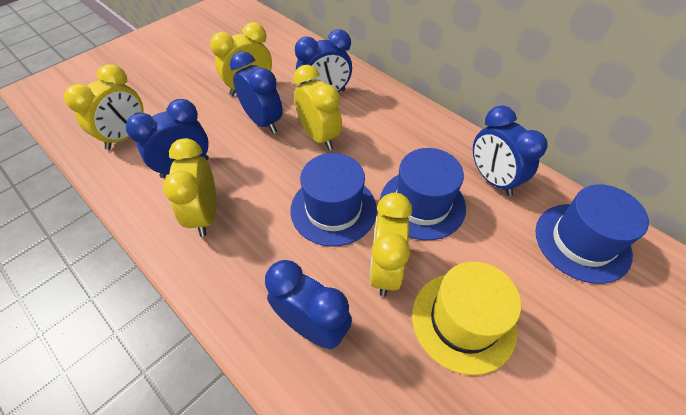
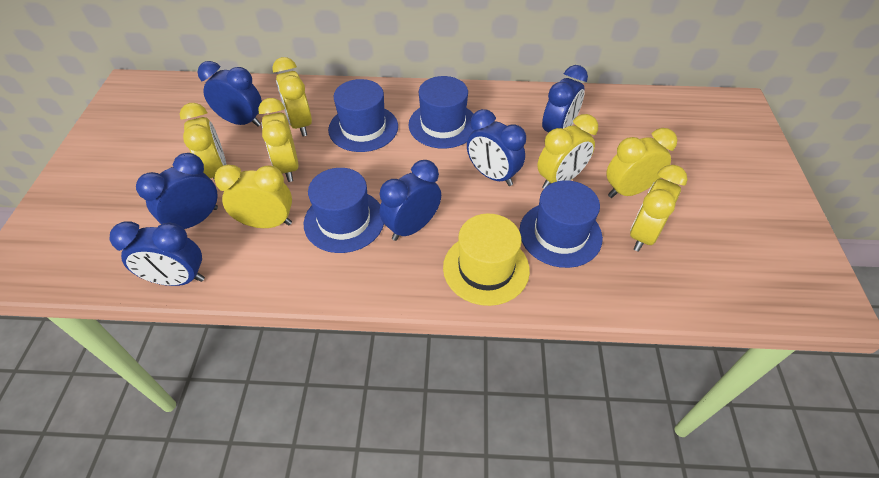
blue clock: 5 -> 6
blue hat: 3 -> 4
yellow clock: 5 -> 7

